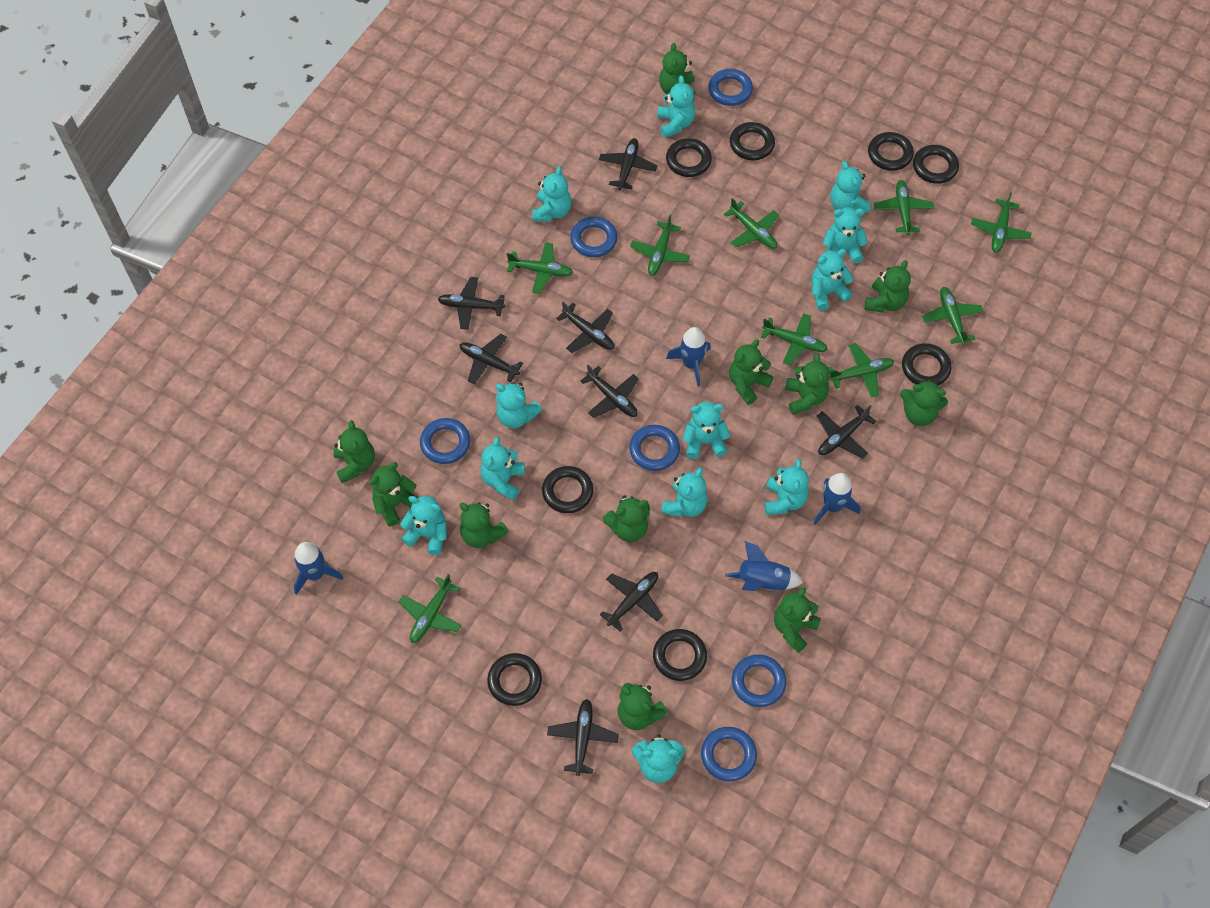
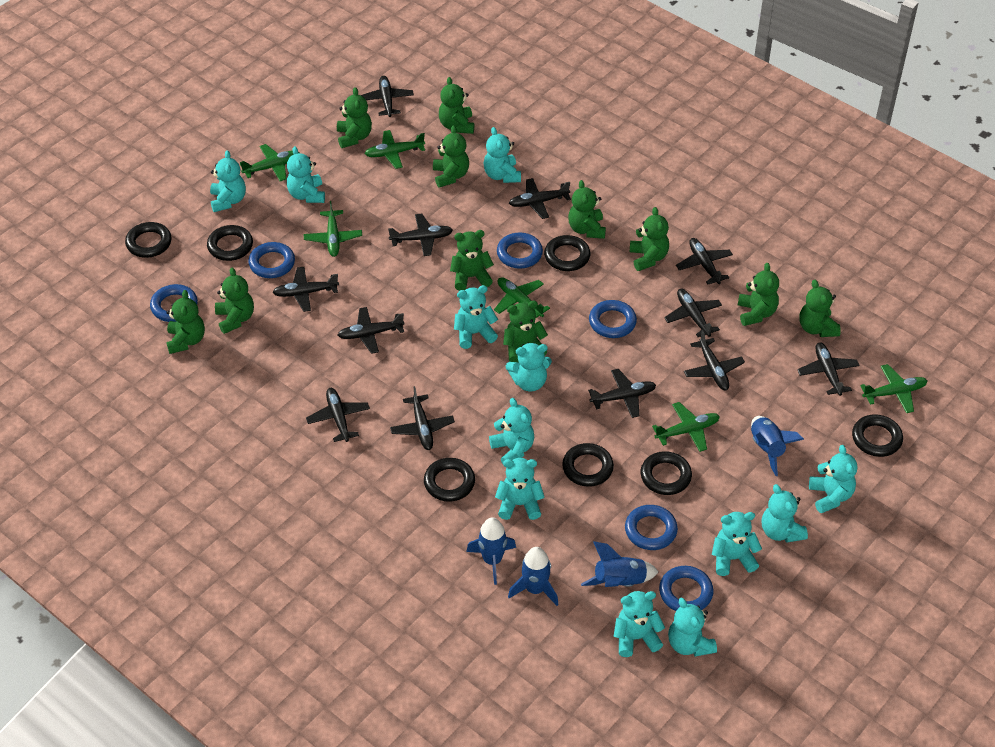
black plane: 8 -> 12
black ring: 8 -> 7
green plane: 9 -> 6

